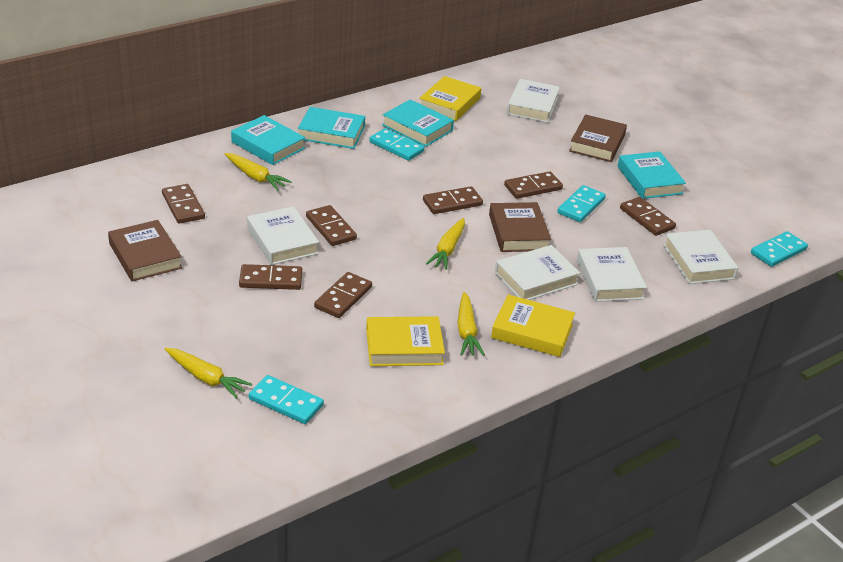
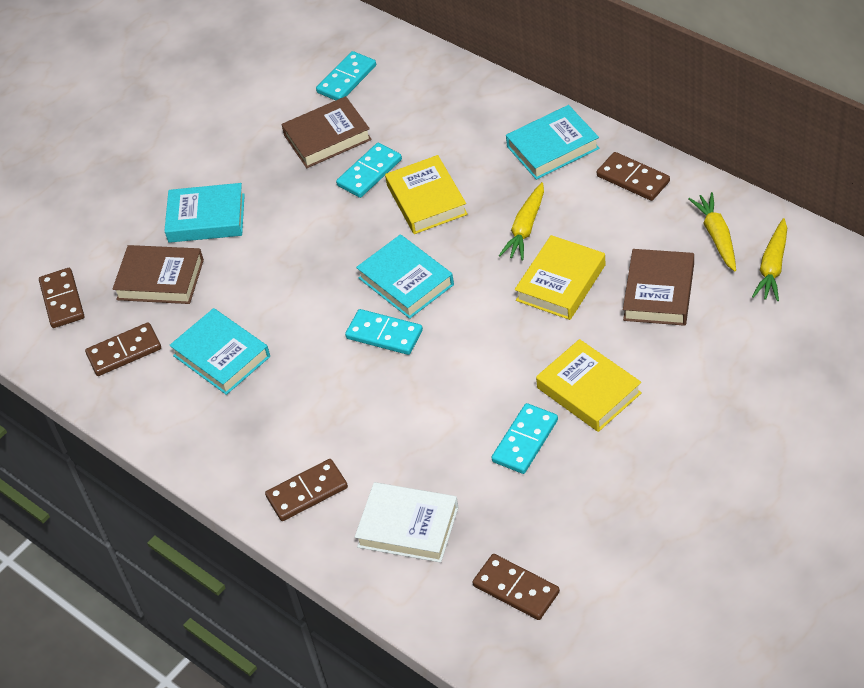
brown domino: 7 -> 5
white book: 5 -> 1
yellow carrot: 4 -> 3

